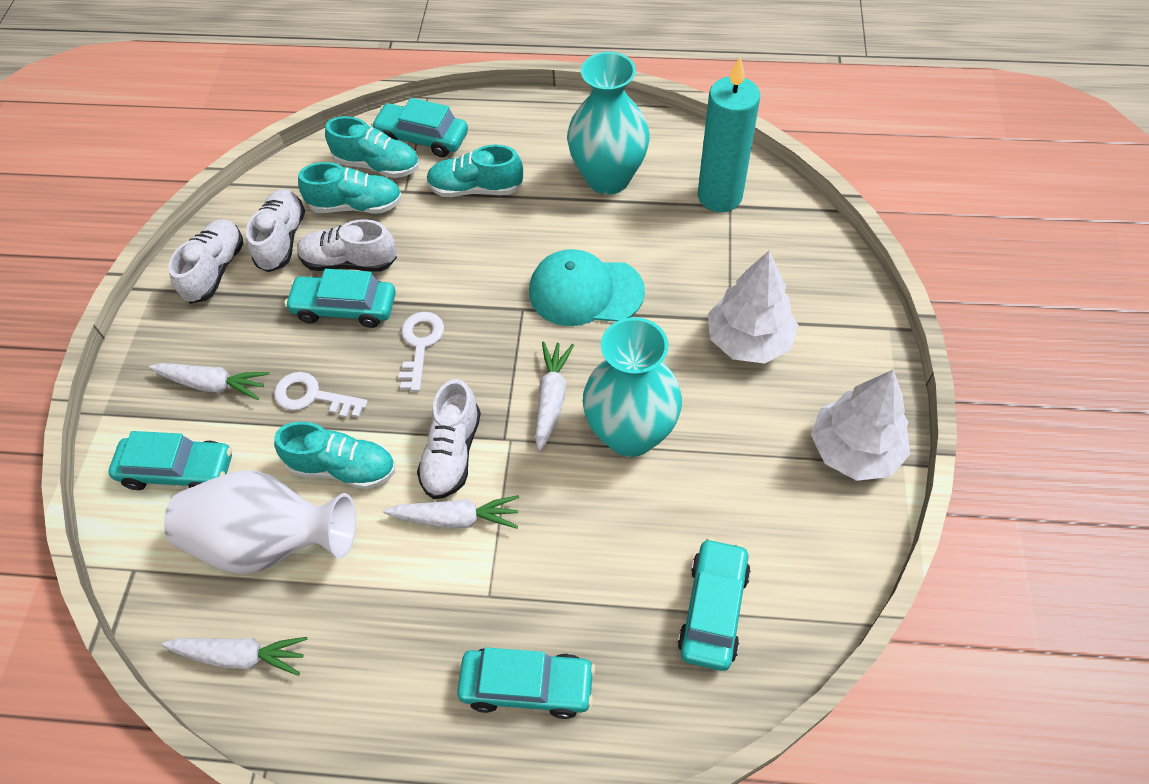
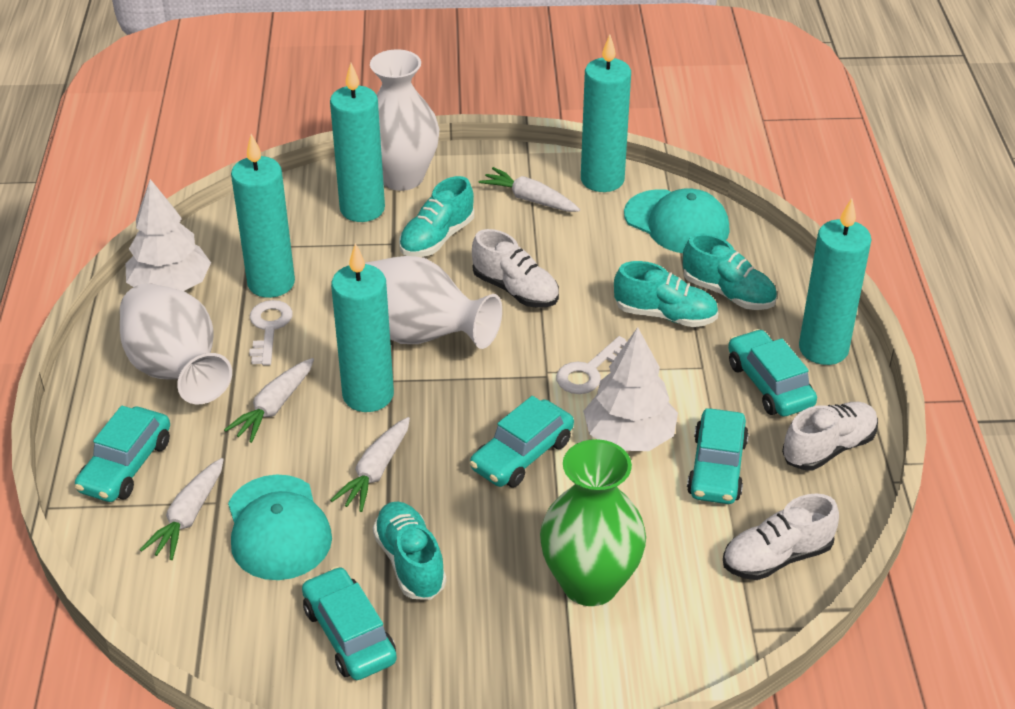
green vase: 0 -> 1
turquoise candle: 1 -> 5
turquoise cap: 1 -> 2
turquoise vase: 2 -> 0
white shoe: 4 -> 3
white vase: 1 -> 3

